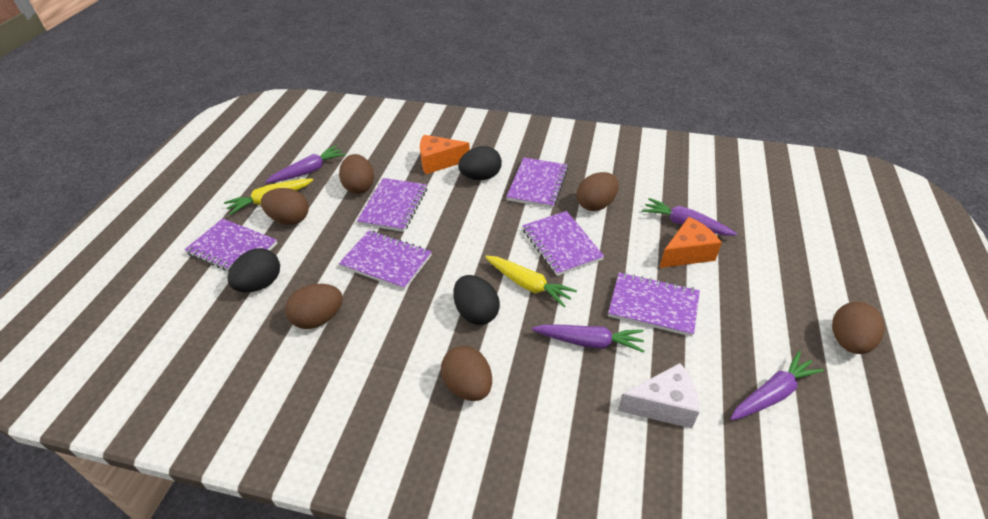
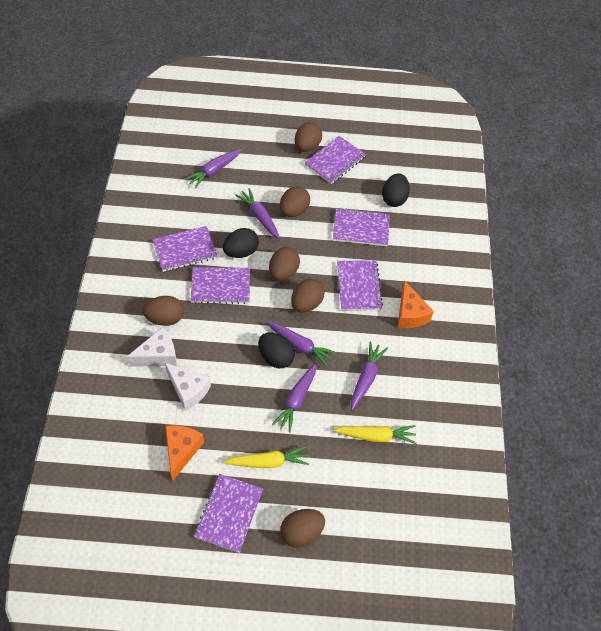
purple carrot: 4 -> 5
white cheese: 1 -> 2

